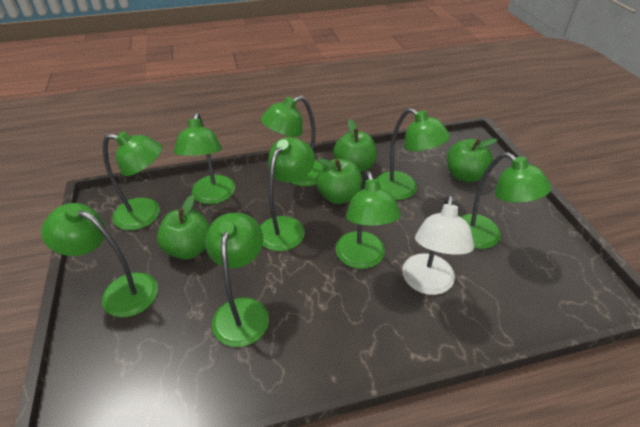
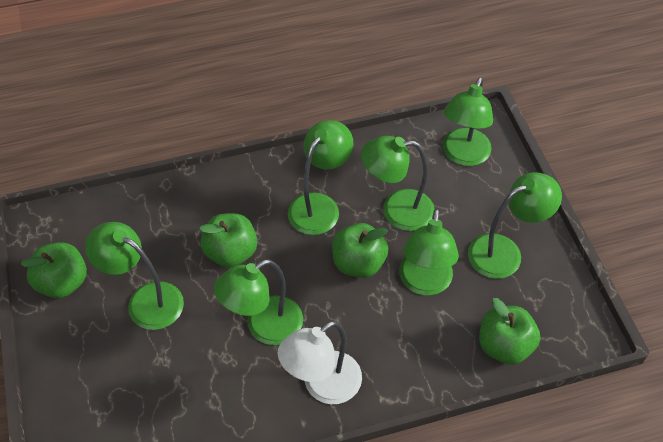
green lamp: 9 -> 7

